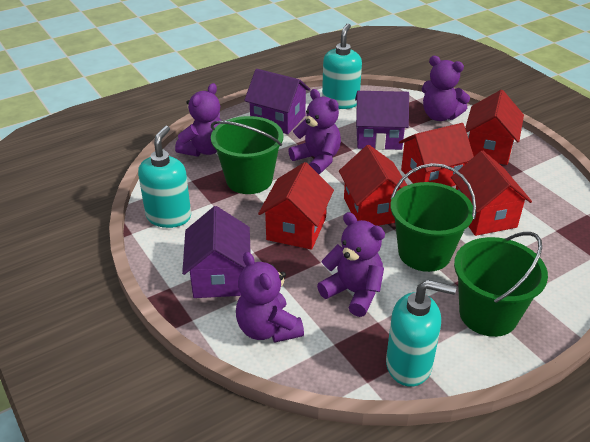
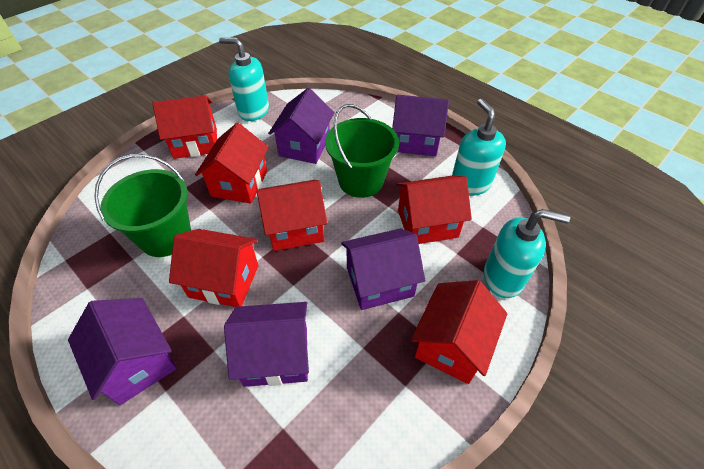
green bucket: 3 -> 2
purple house: 3 -> 5
purple teddy bear: 5 -> 0
red house: 5 -> 6

